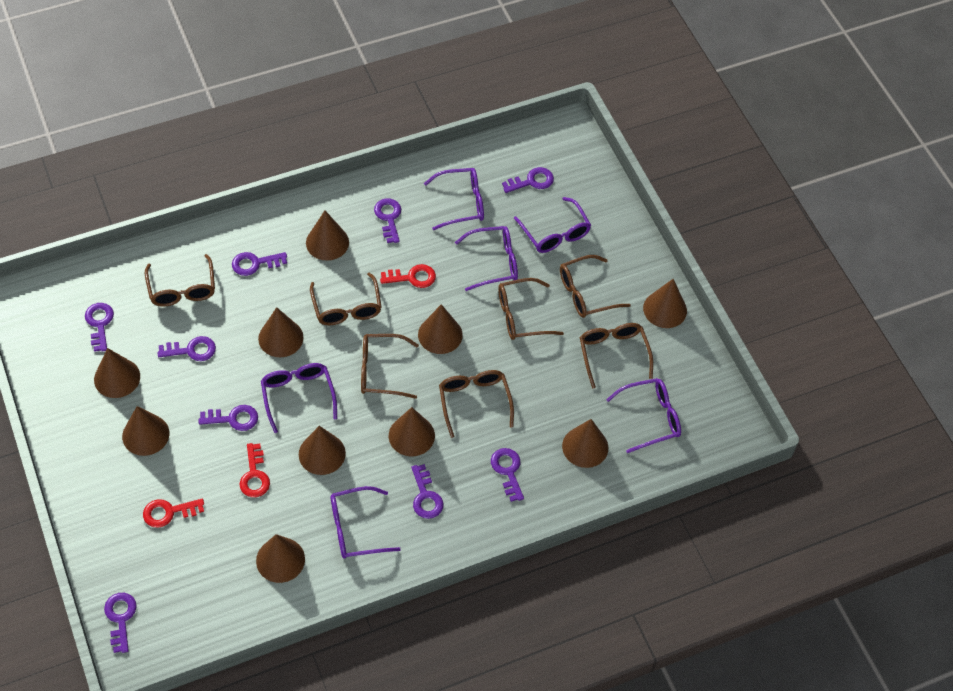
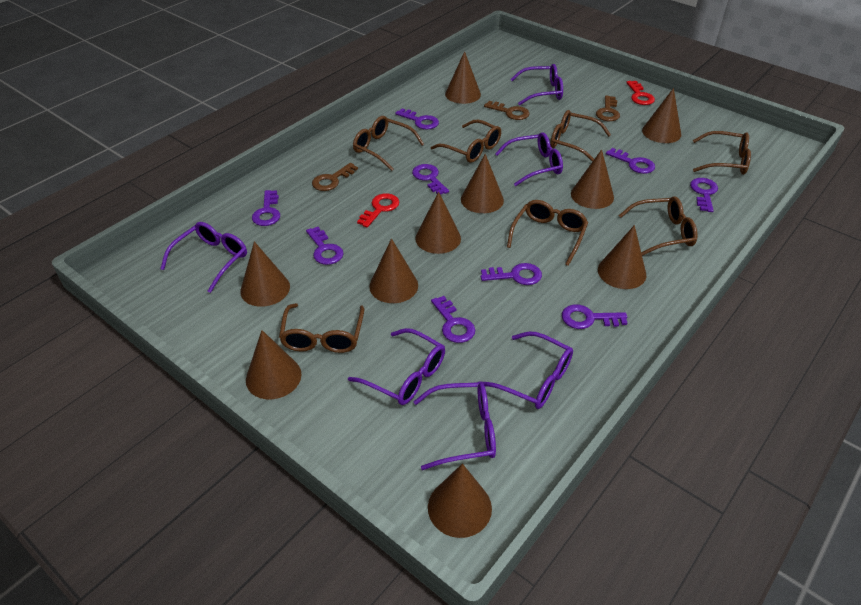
brown key: 0 -> 3
red key: 3 -> 2

